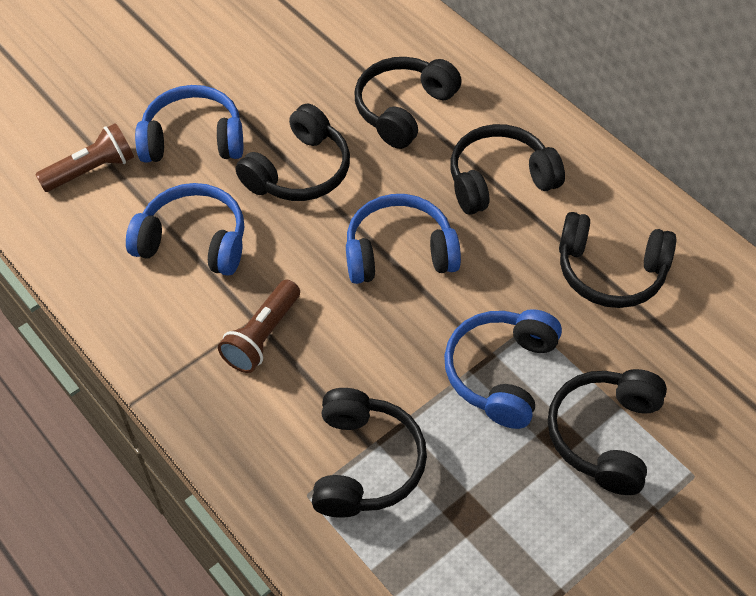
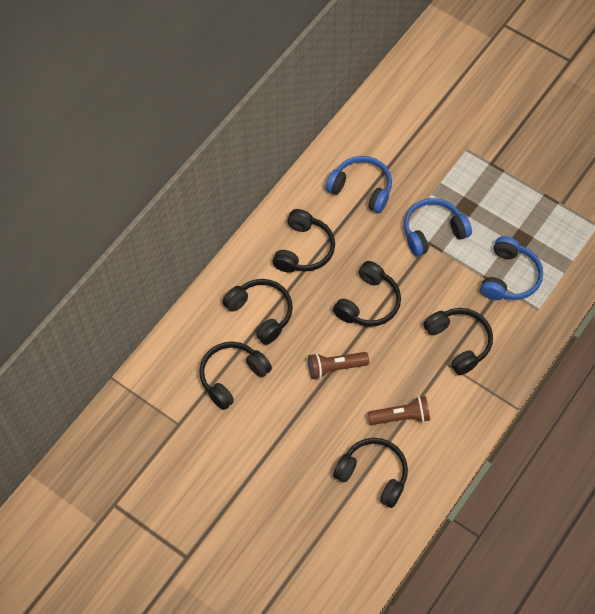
blue headphones: 4 -> 3

